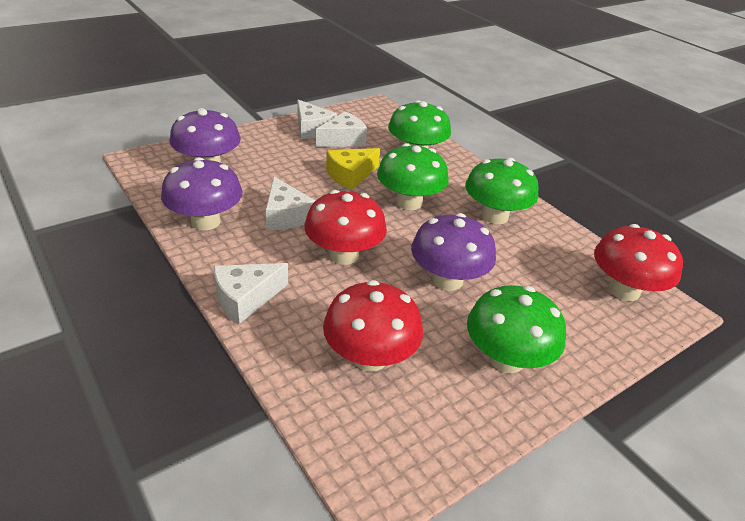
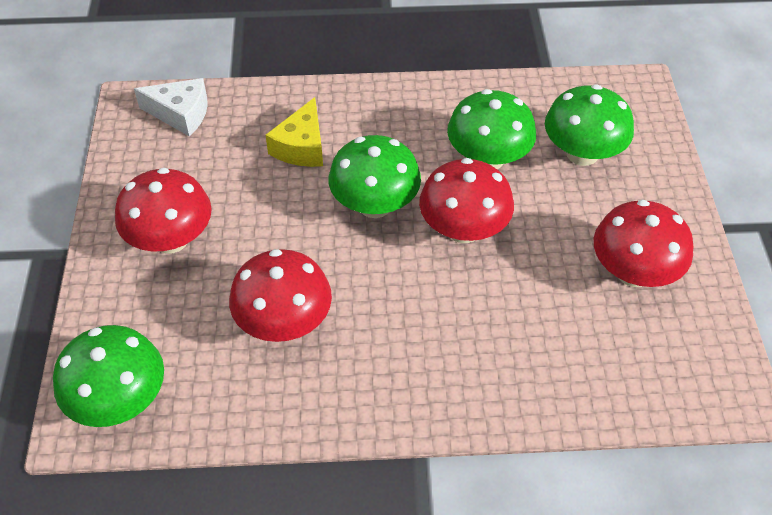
purple mushroom: 3 -> 0
red mushroom: 3 -> 4
white cheese: 4 -> 1

